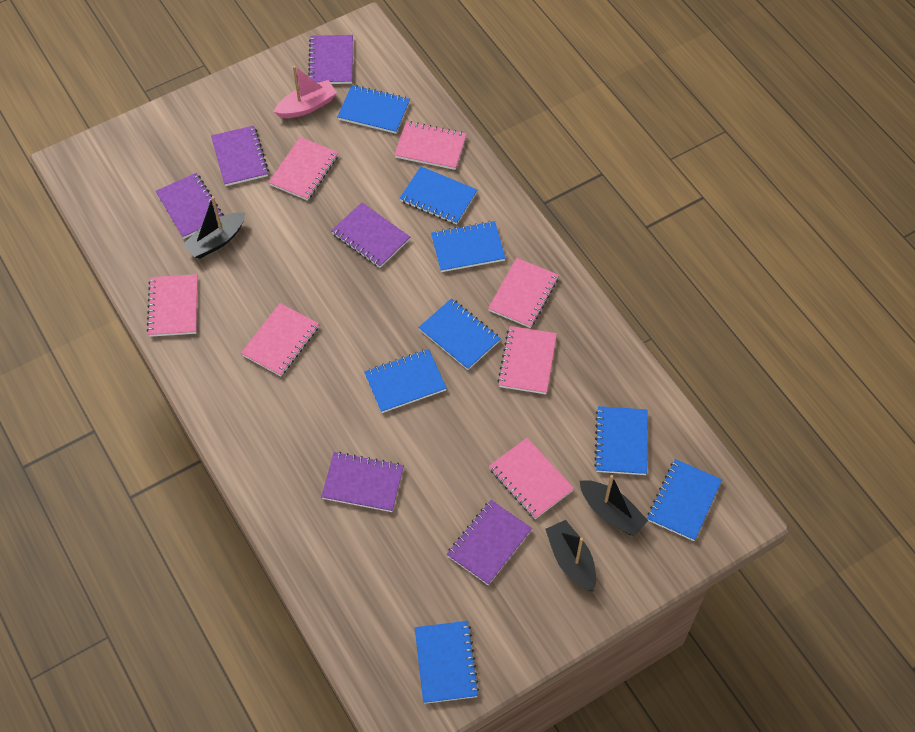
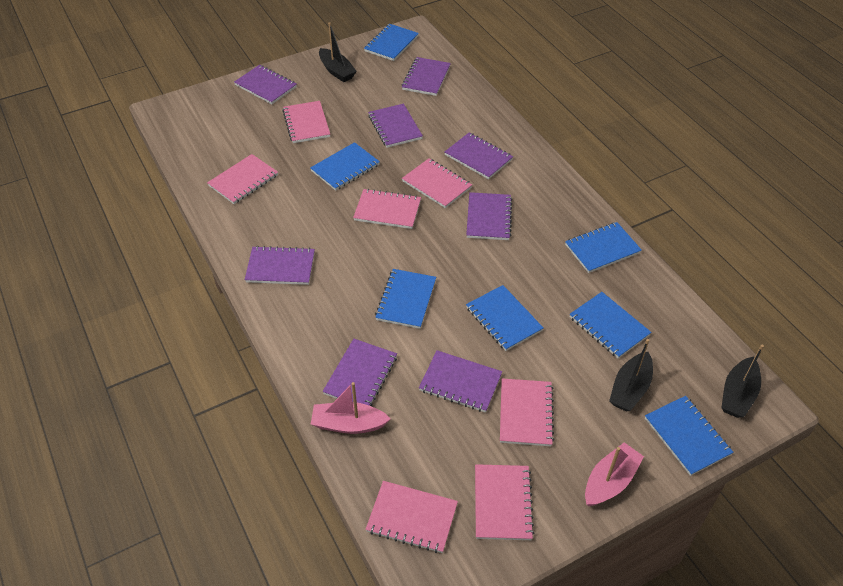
blue notebook: 8 -> 7
pink boat: 1 -> 2
purple notebook: 6 -> 8

